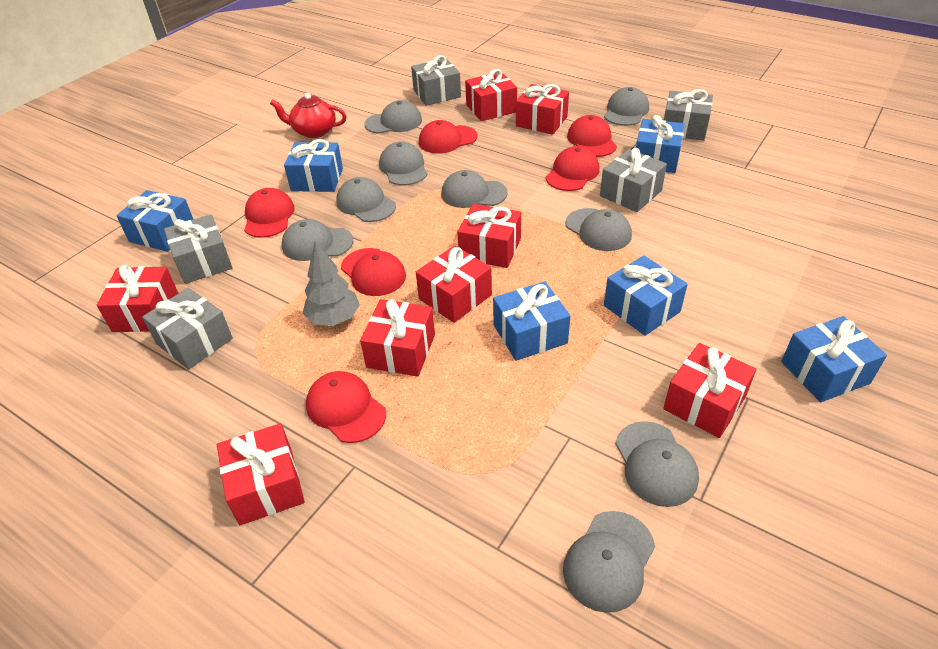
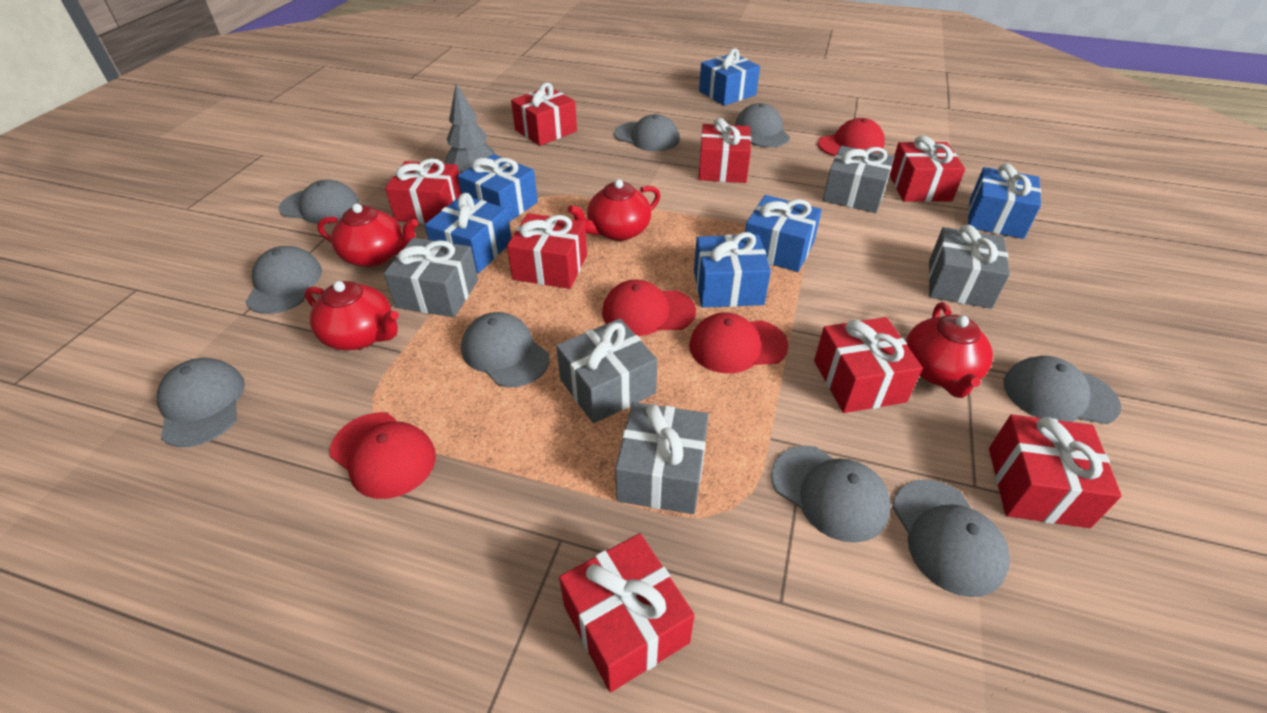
red cap: 6 -> 4
red teapot: 1 -> 4

